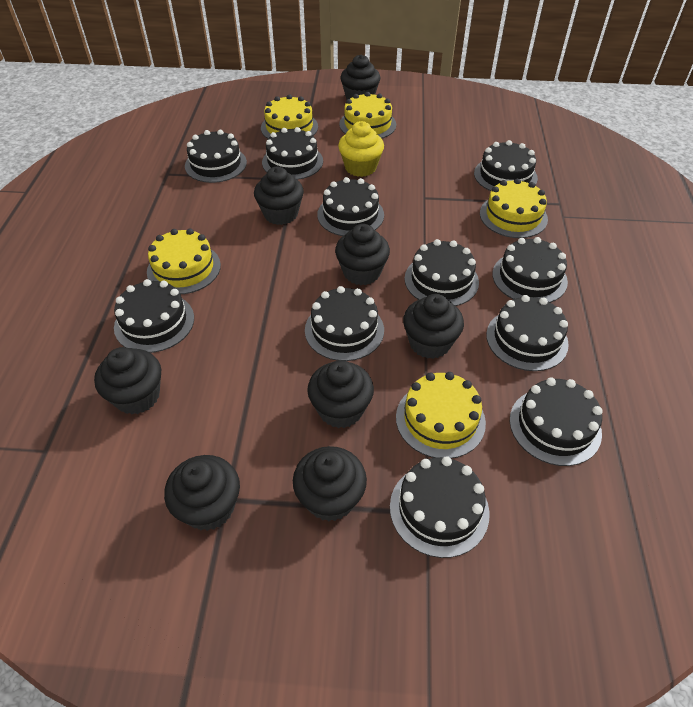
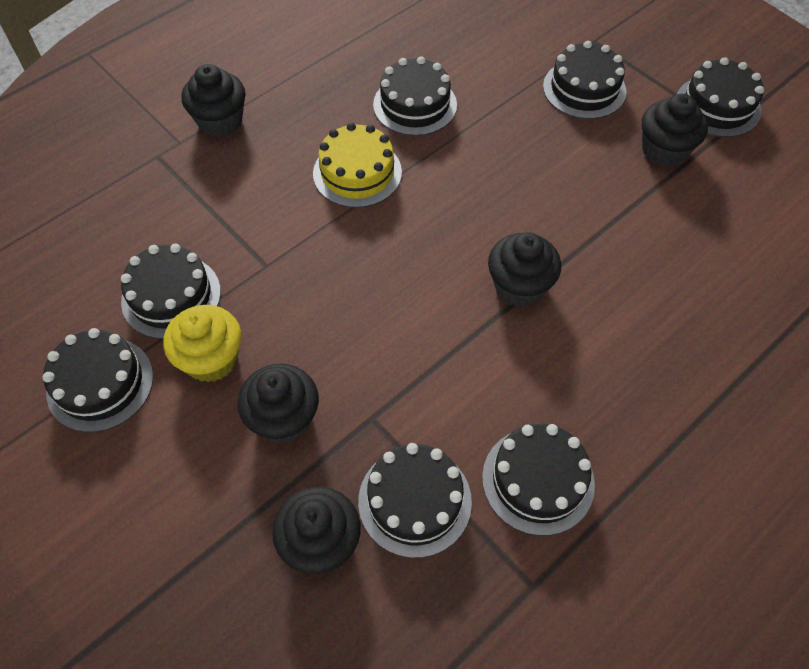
black cake: 11 -> 7
black cupcake: 8 -> 5
yellow cake: 5 -> 1

